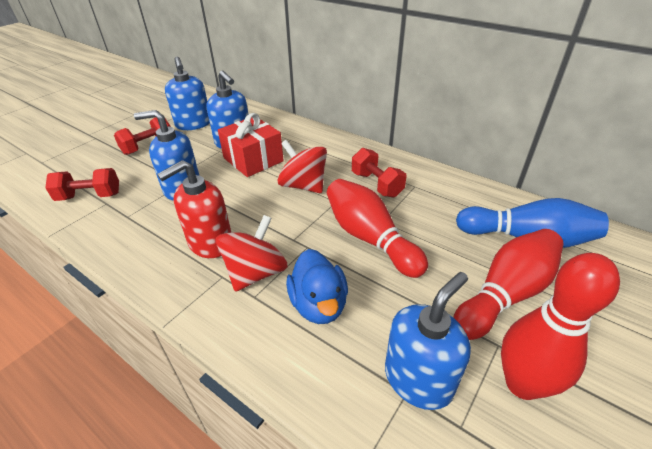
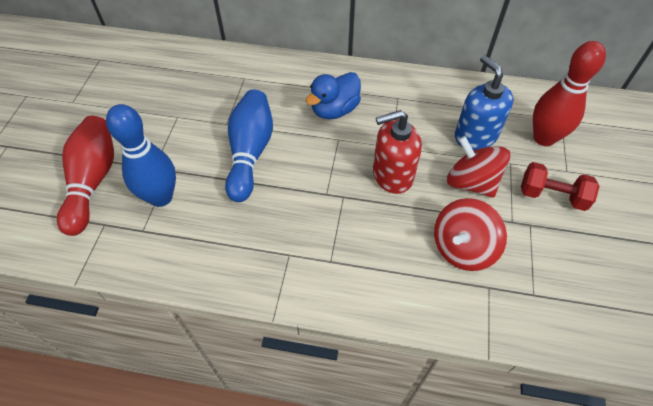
blue bowling pin: 1 -> 2
blue soap dispenser: 4 -> 1
red bowling pin: 3 -> 2
red dumbbell: 3 -> 1
red gift: 1 -> 0

